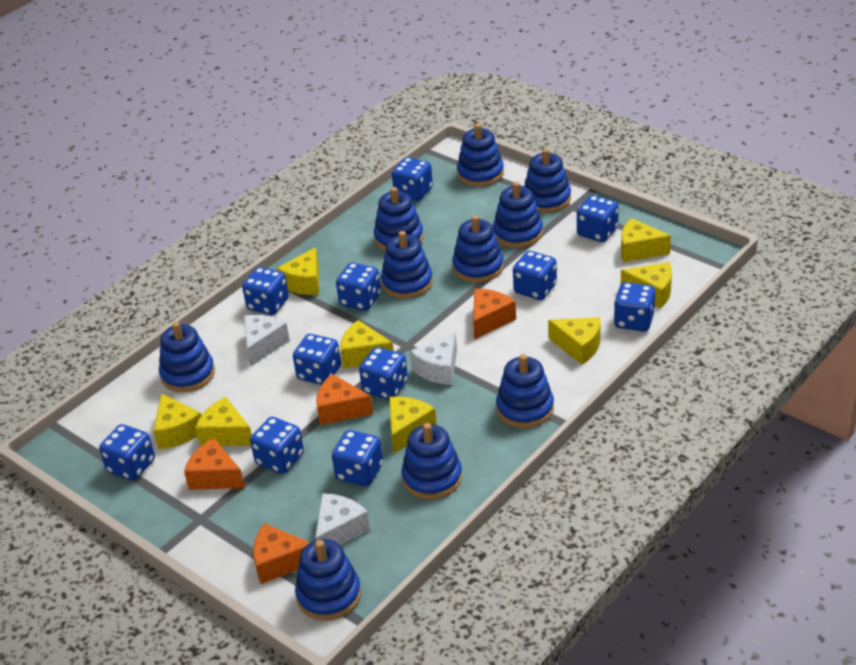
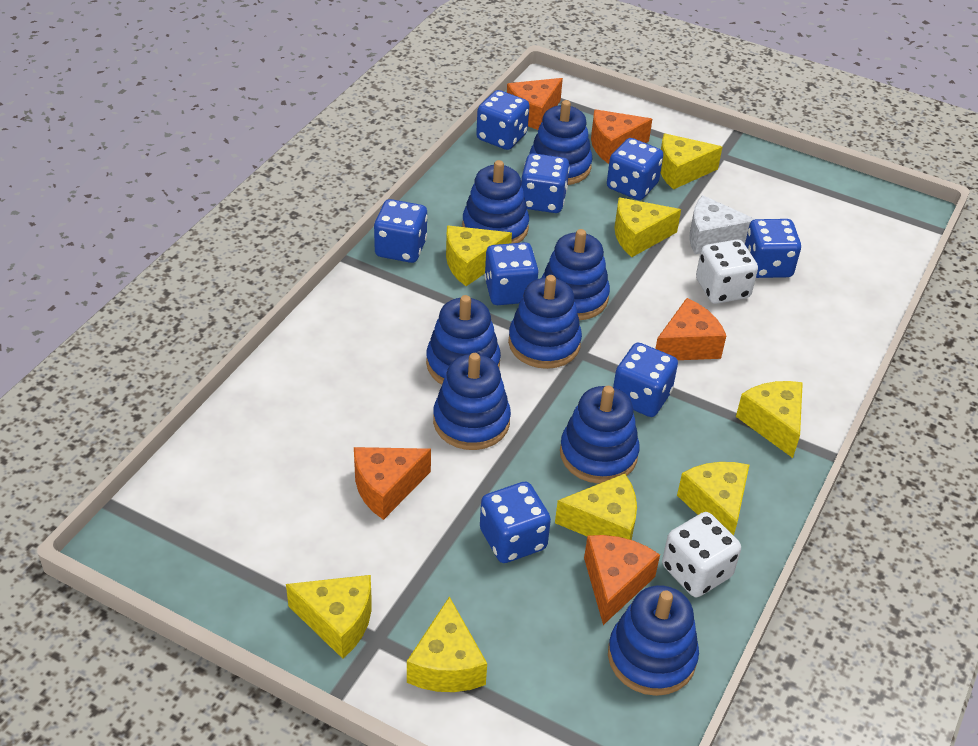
blue dice: 11 -> 8
blue stacking toy: 10 -> 8
orange cheese: 4 -> 5
white cheese: 3 -> 1
white dice: 0 -> 2

